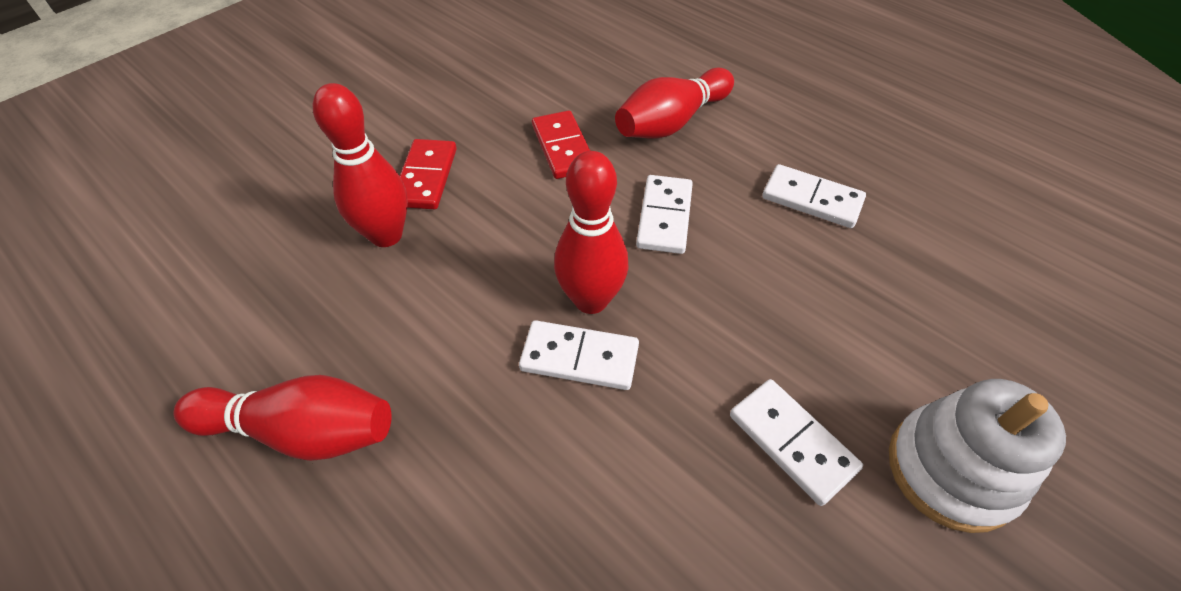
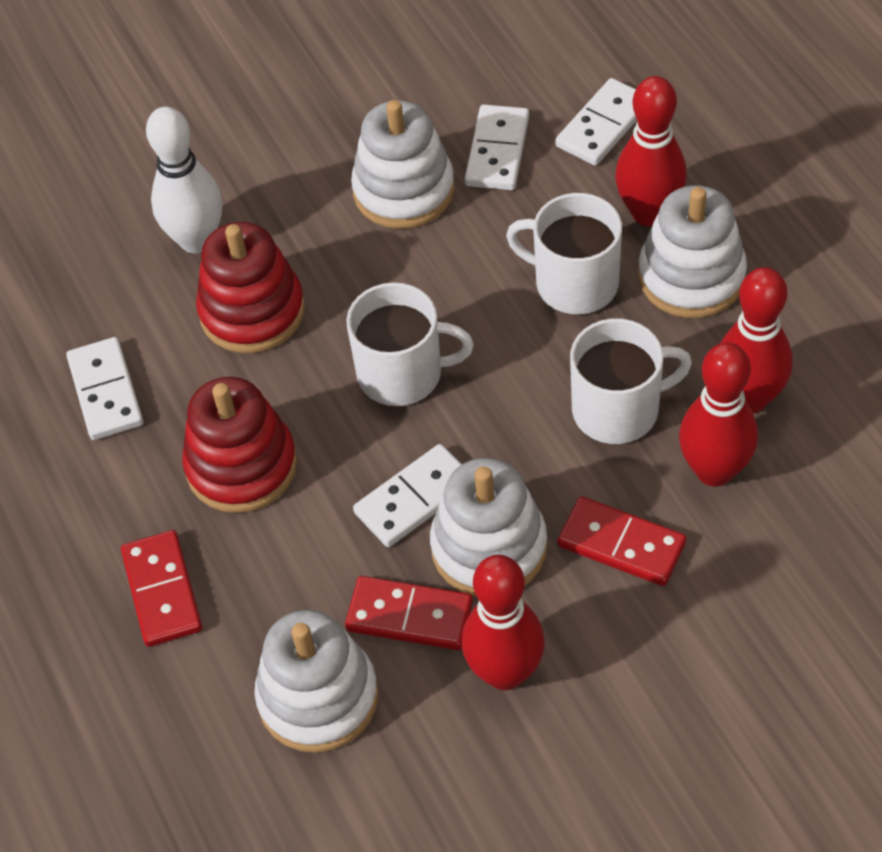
red domino: 2 -> 3
red stacking toy: 0 -> 2
white bowling pin: 0 -> 1
white mug: 0 -> 3
white stacking toy: 1 -> 4

